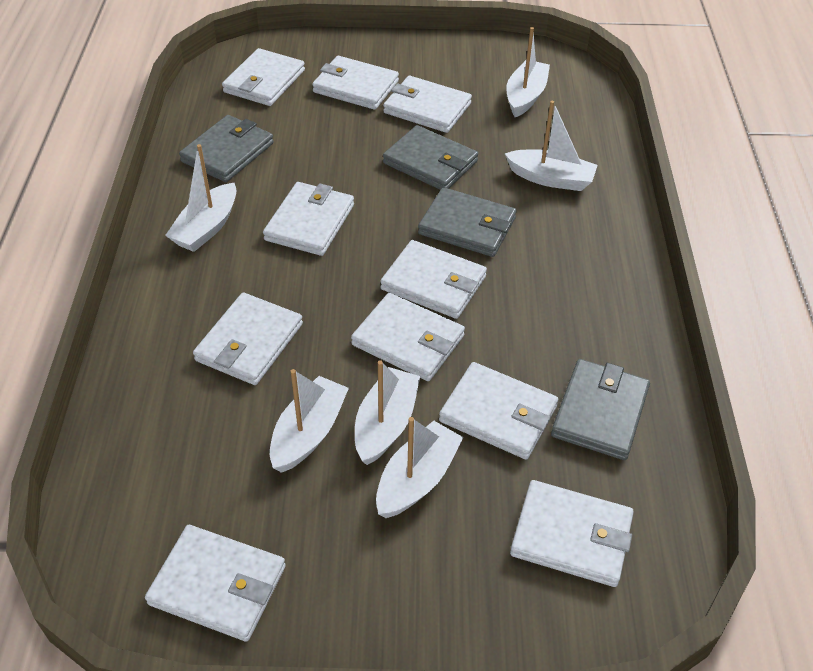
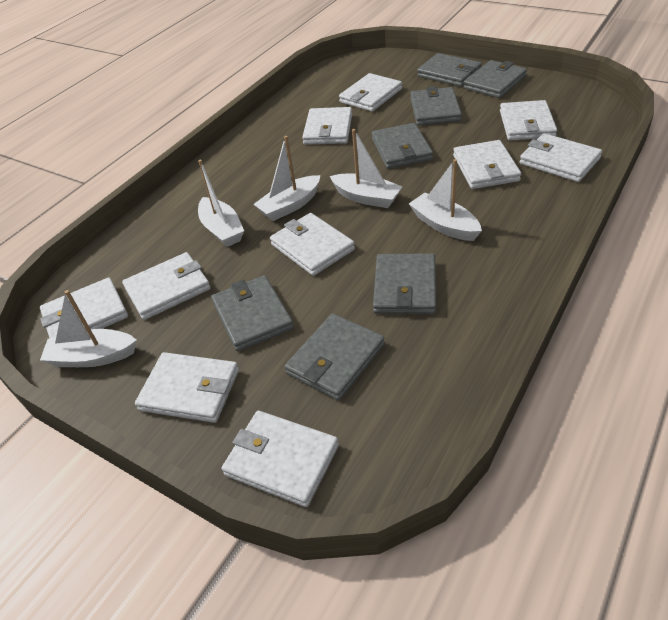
grey wallet: 4 -> 7
white boat: 6 -> 5

